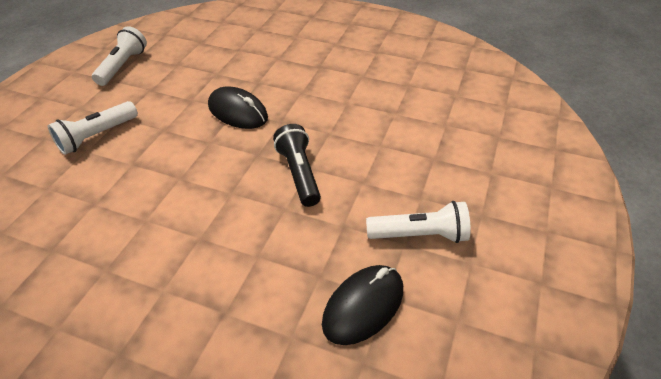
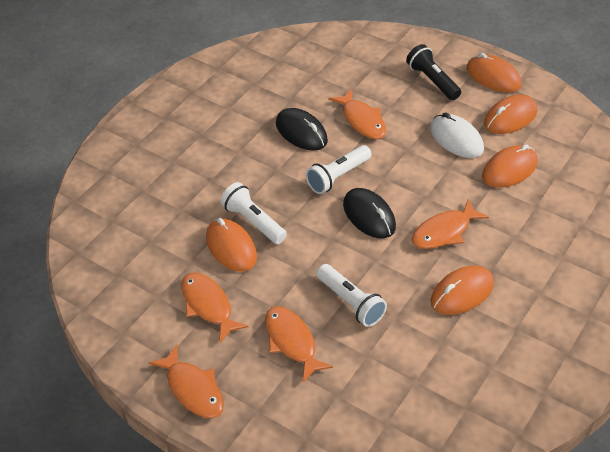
orange fish: 0 -> 5
orange mouse: 0 -> 5
white mouse: 0 -> 1

